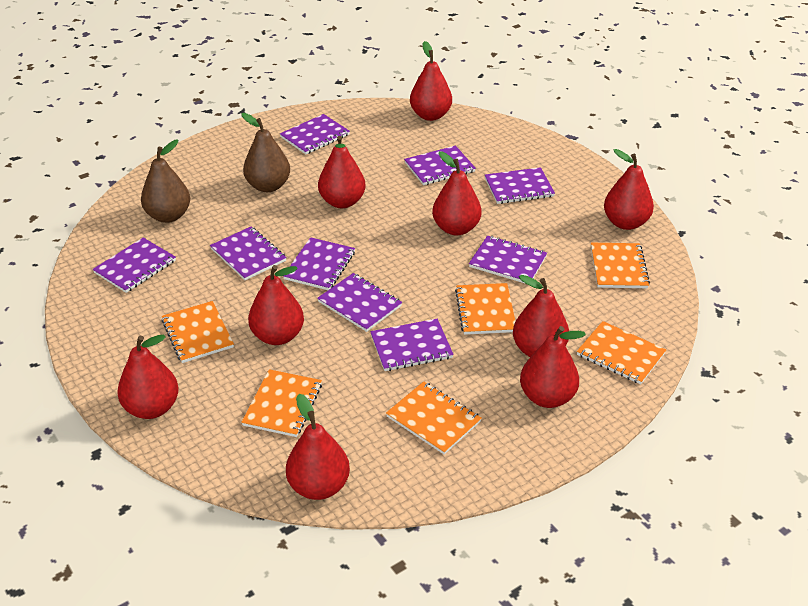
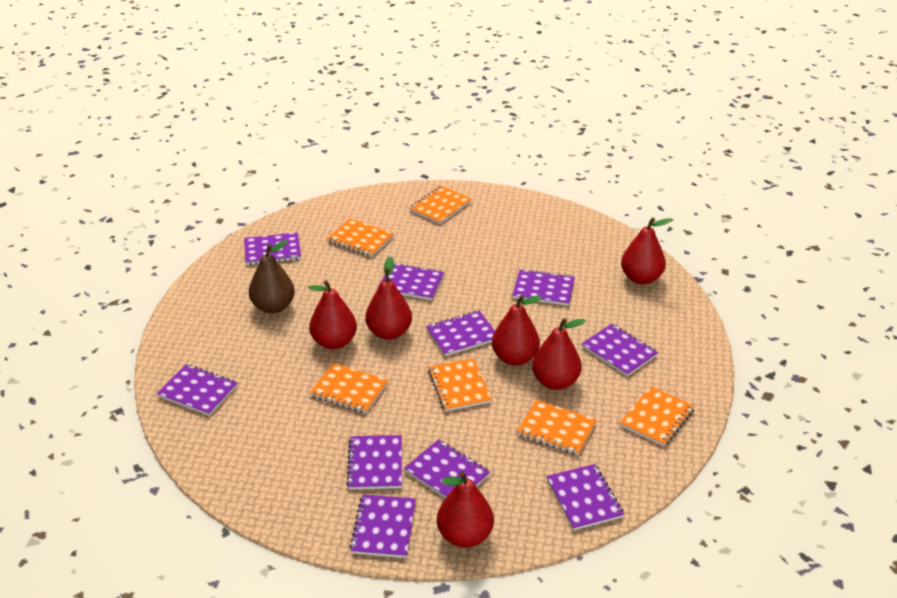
brown pear: 2 -> 1
purple notebook: 9 -> 10
red pear: 9 -> 6

